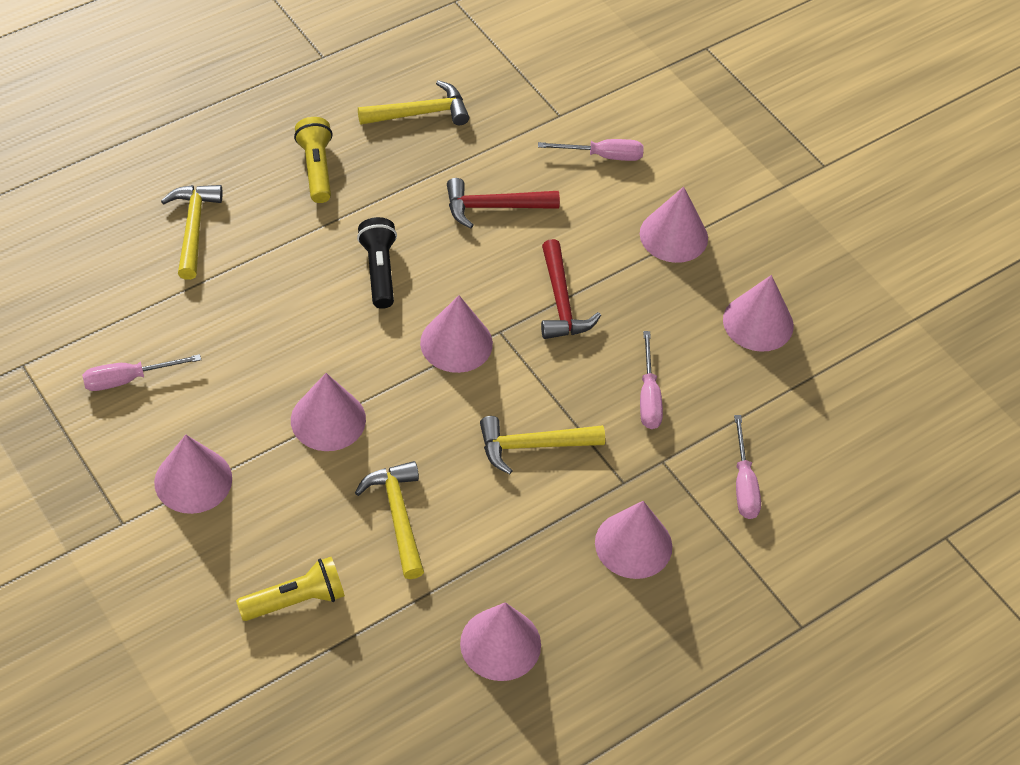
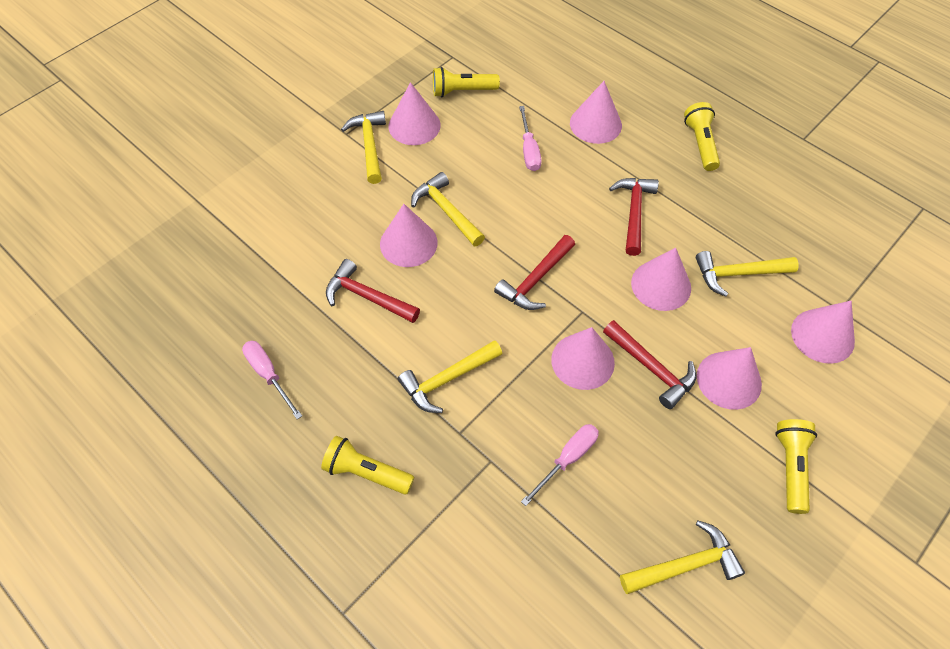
black flashlight: 1 -> 0
pink screwdriver: 4 -> 3
red hammer: 2 -> 4
yellow flashlight: 2 -> 4
yellow hammer: 4 -> 5

